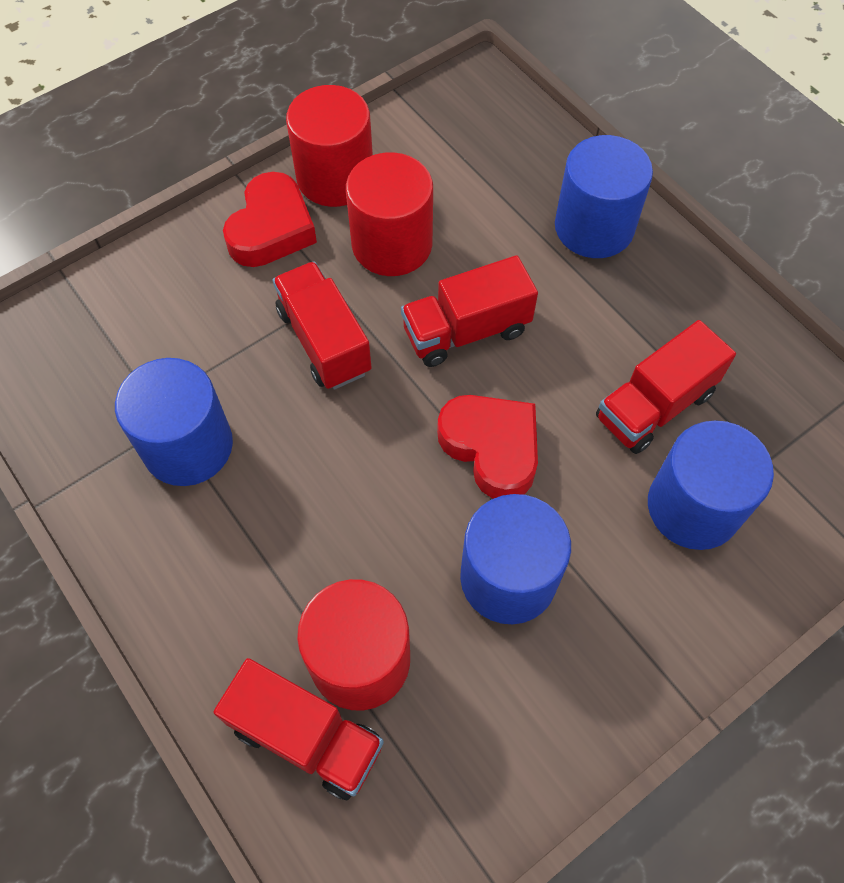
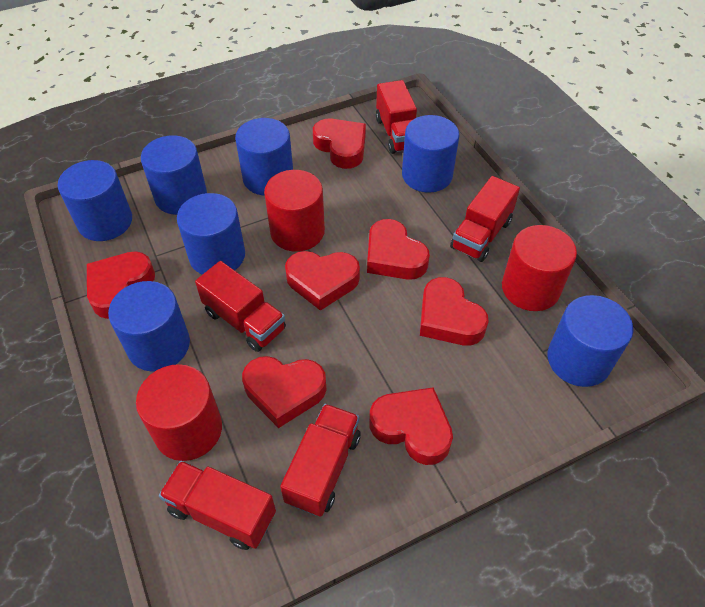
blue cylinder: 4 -> 7
red heart: 2 -> 7
red truck: 4 -> 5

